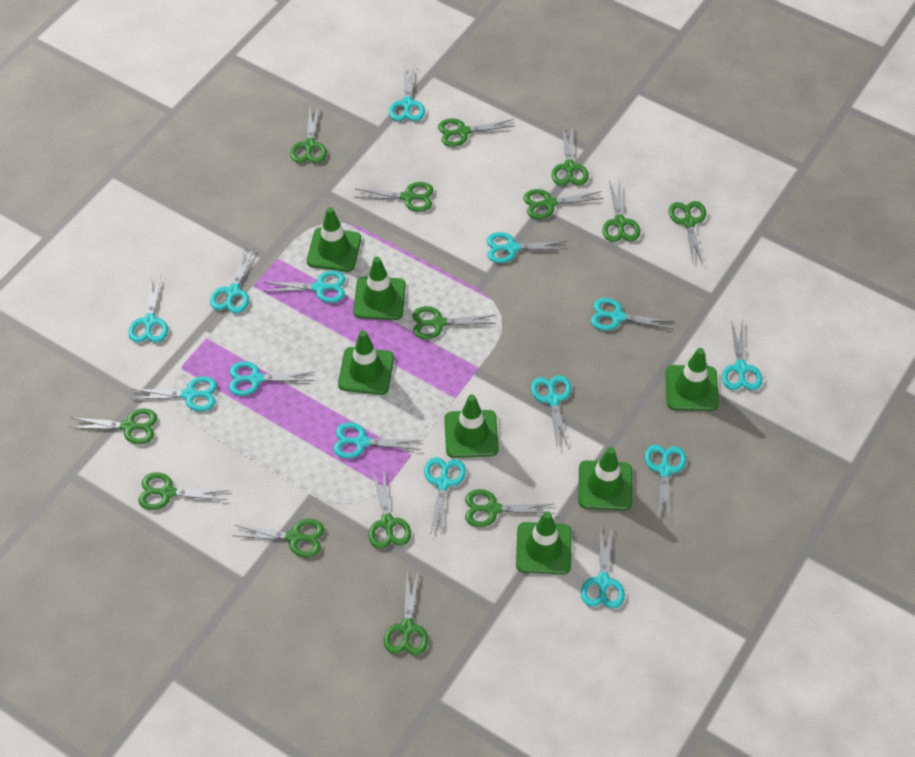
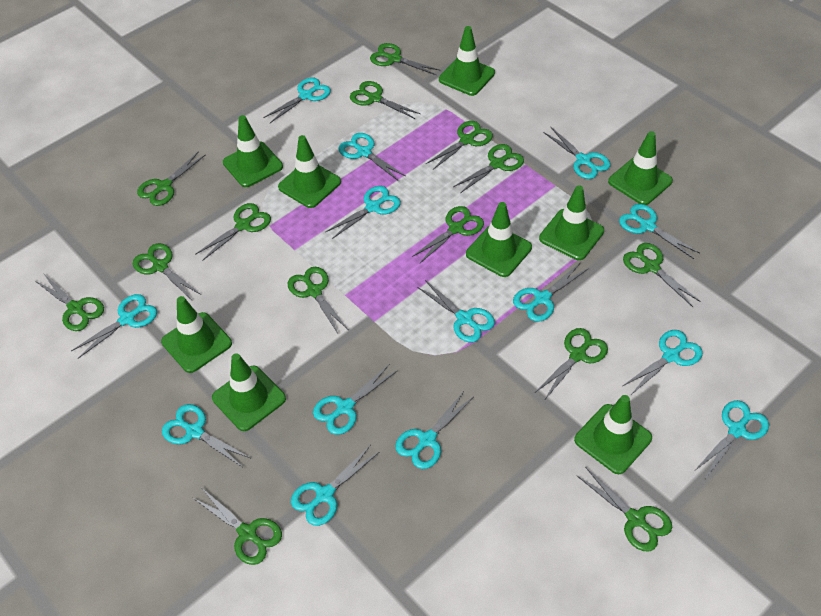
green traffic cone: 7 -> 9

